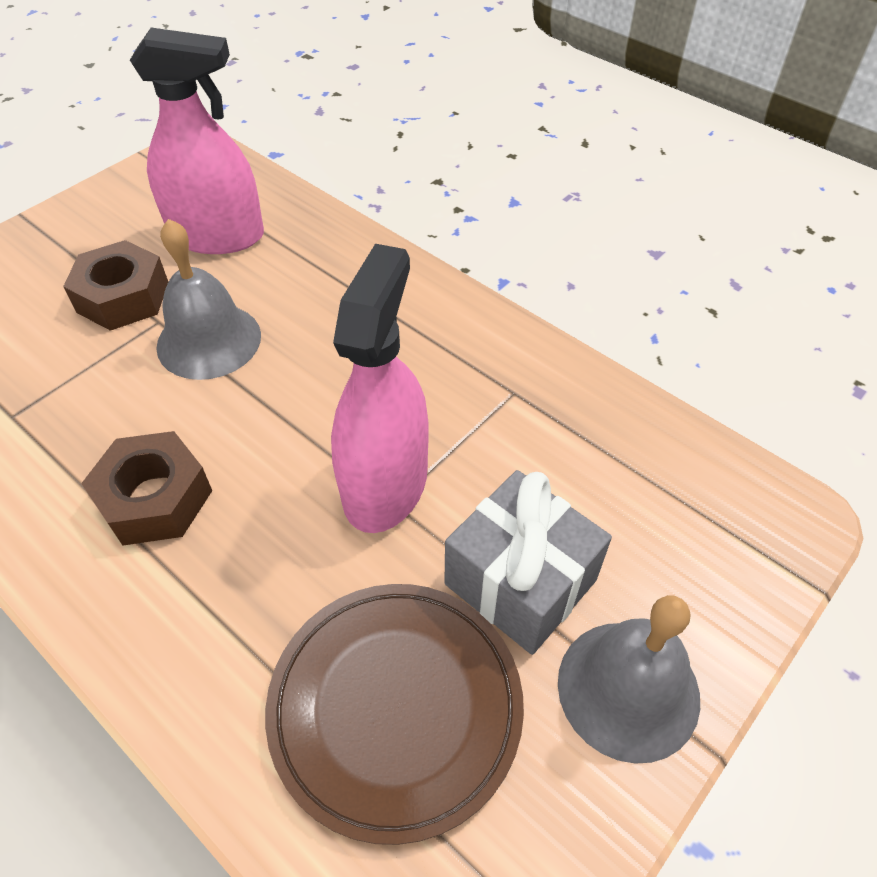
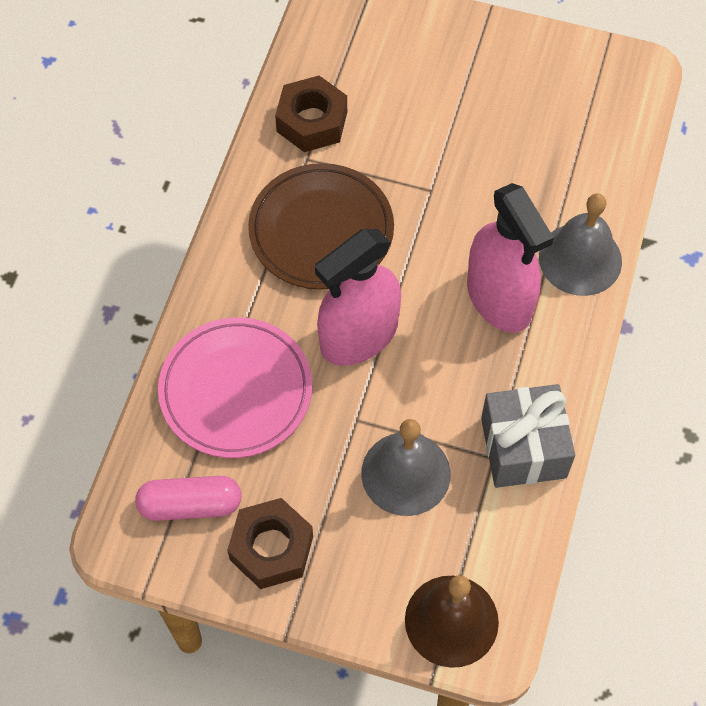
brown bell: 0 -> 1
pink capsule: 0 -> 1
pink plate: 0 -> 1

